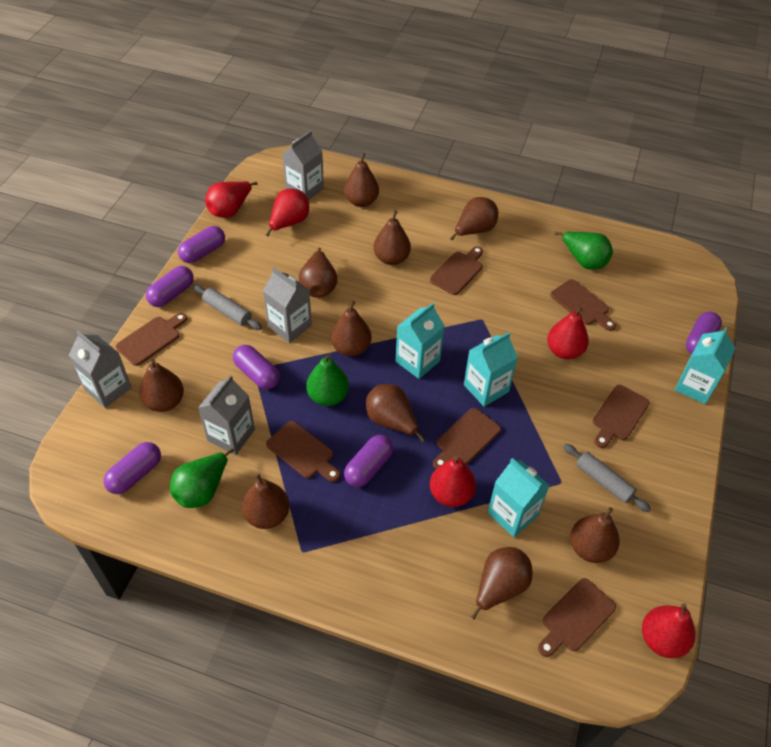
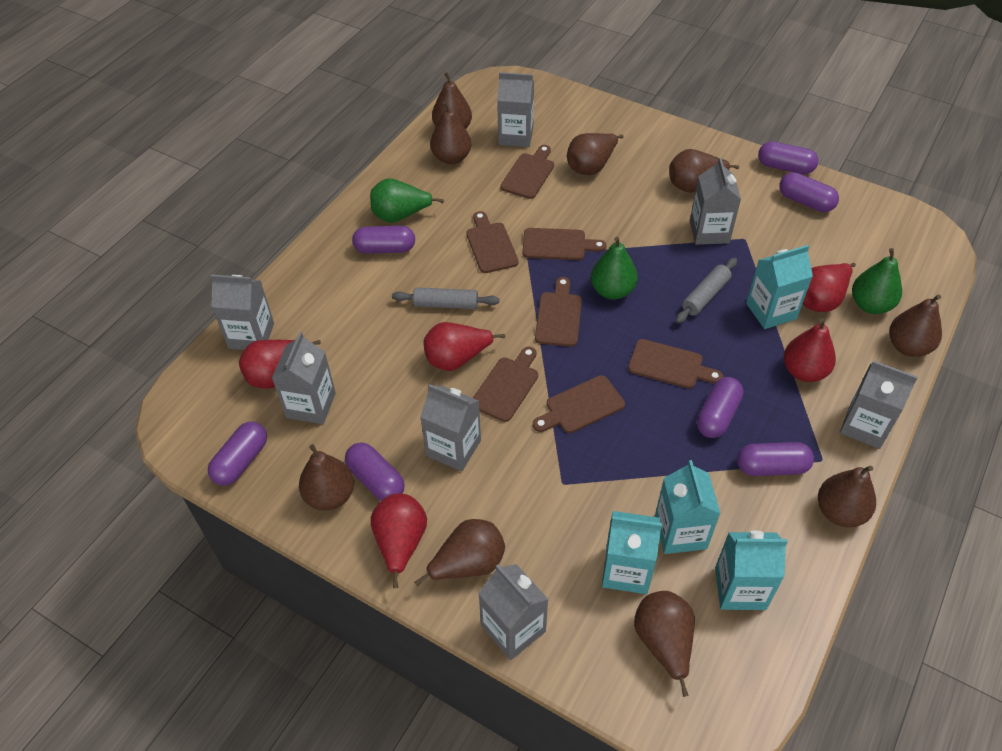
brown pear: 10 -> 9
grey carton: 4 -> 7
purple capsule: 6 -> 7

